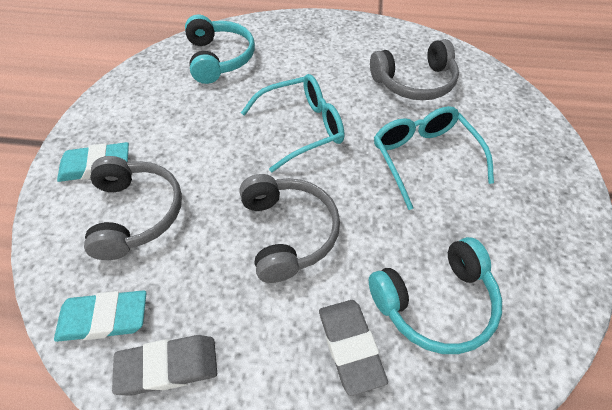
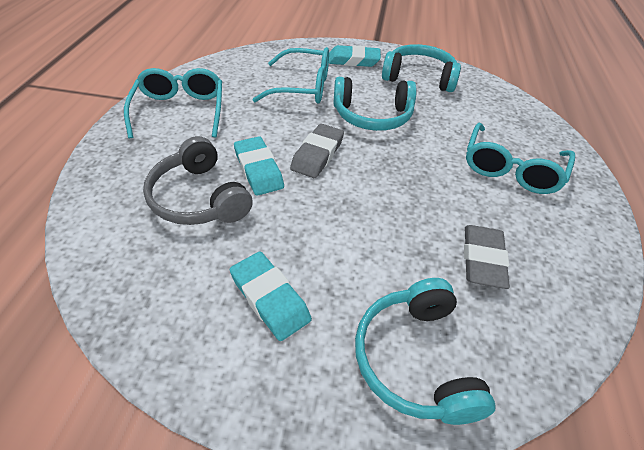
grey headphones: 3 -> 1
turquoise eraser: 2 -> 3
turquoise glasses: 2 -> 3
turquoise headphones: 2 -> 3

